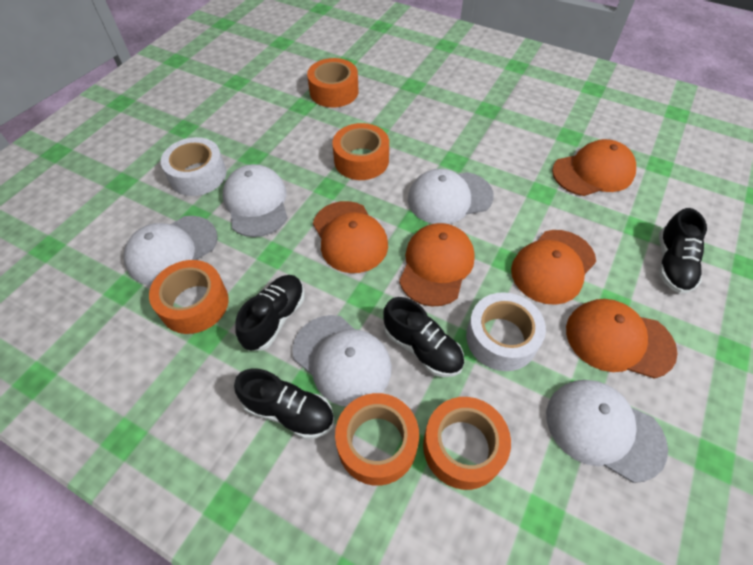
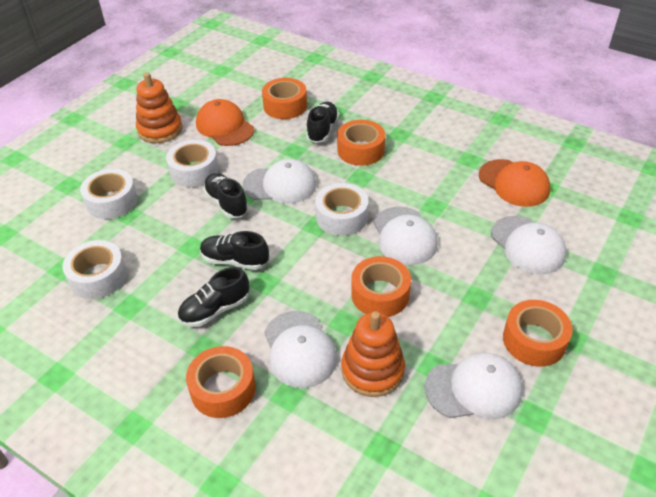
orange cap: 5 -> 2
orange stacking toy: 0 -> 2
white tape: 2 -> 4

